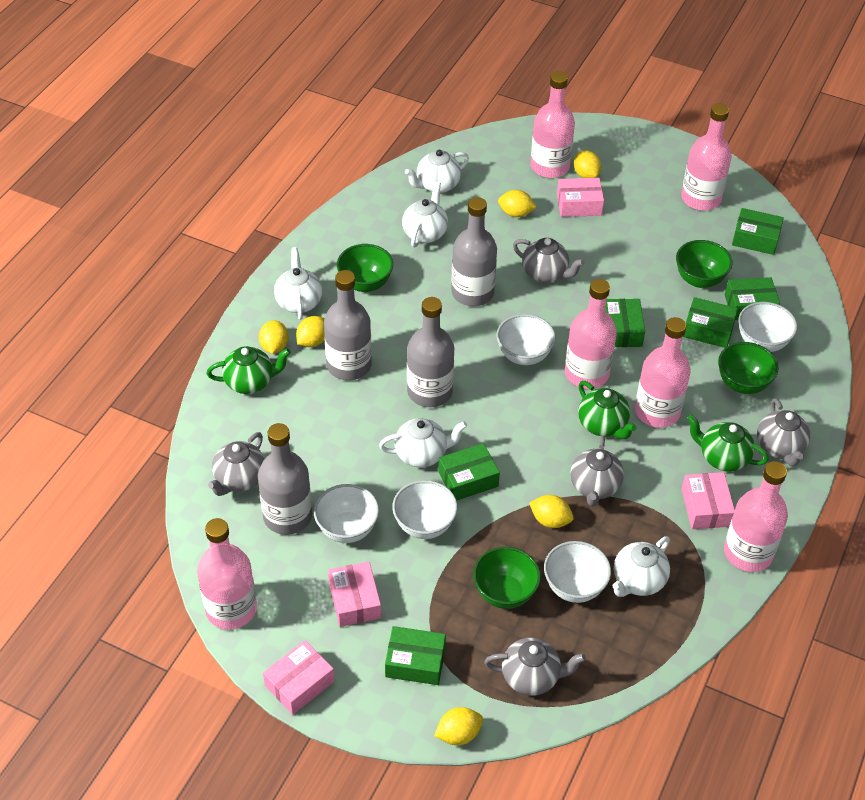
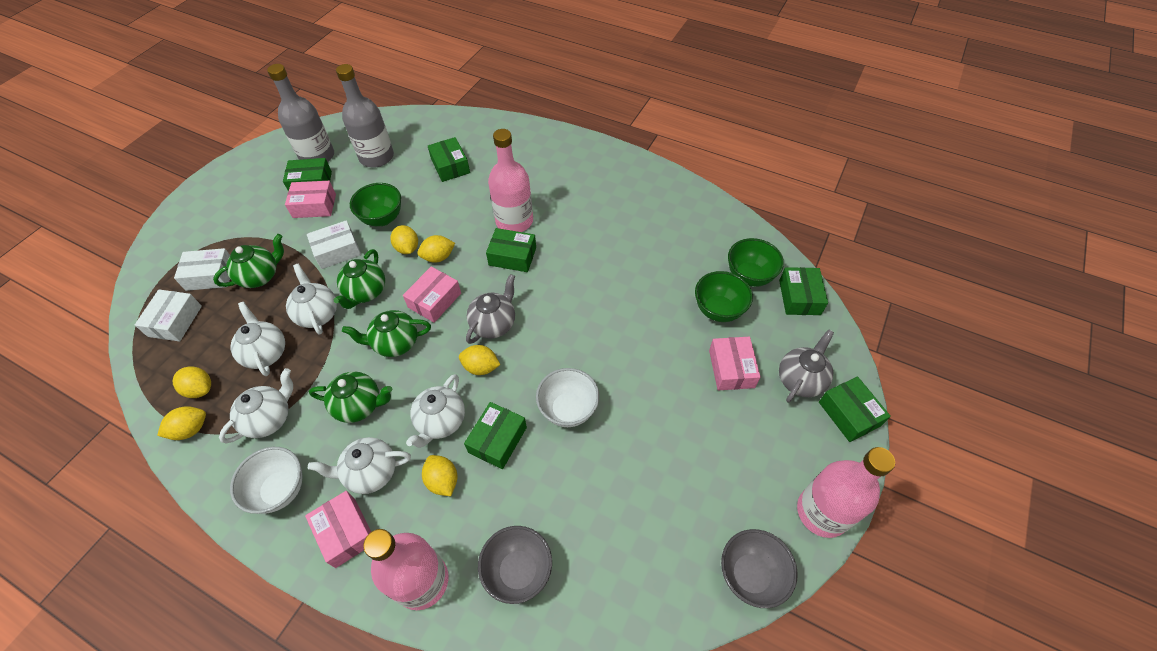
green bowl: 4 -> 3
green teapot: 3 -> 4
grey bottle: 4 -> 2
grey bowl: 0 -> 2
grey teapot: 5 -> 2
pink bottle: 6 -> 3
white bowl: 5 -> 2
white box: 0 -> 3

